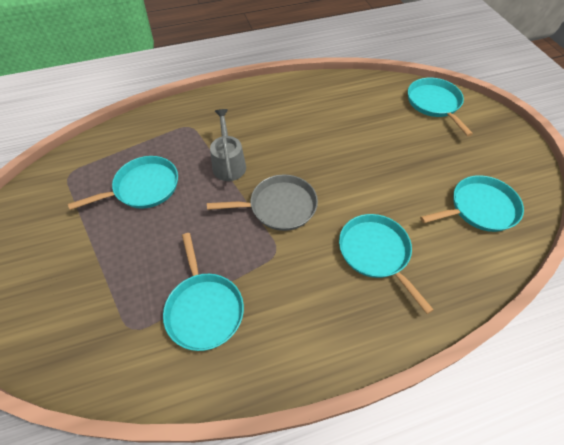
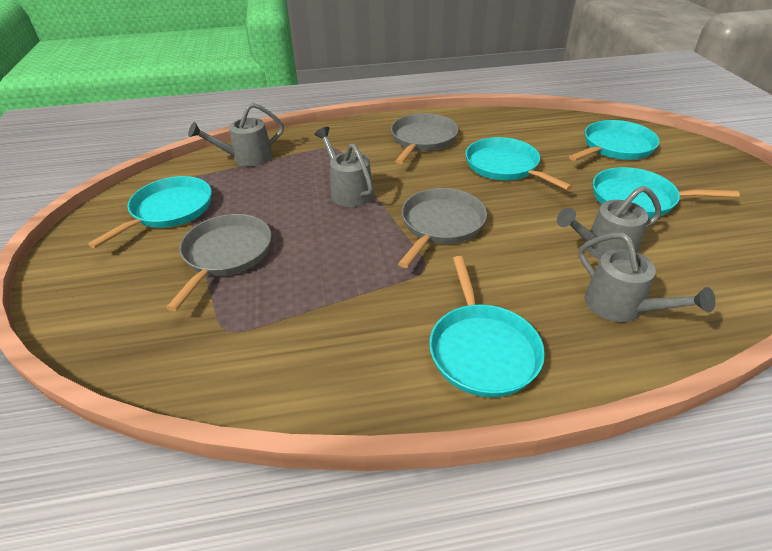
grey pan: 1 -> 3
grey watering can: 1 -> 4

